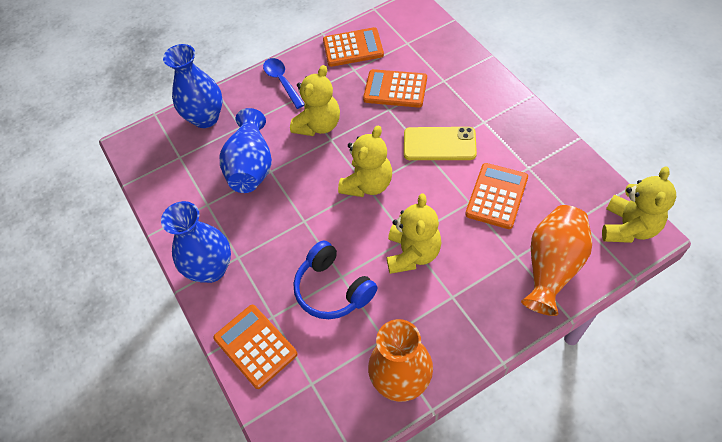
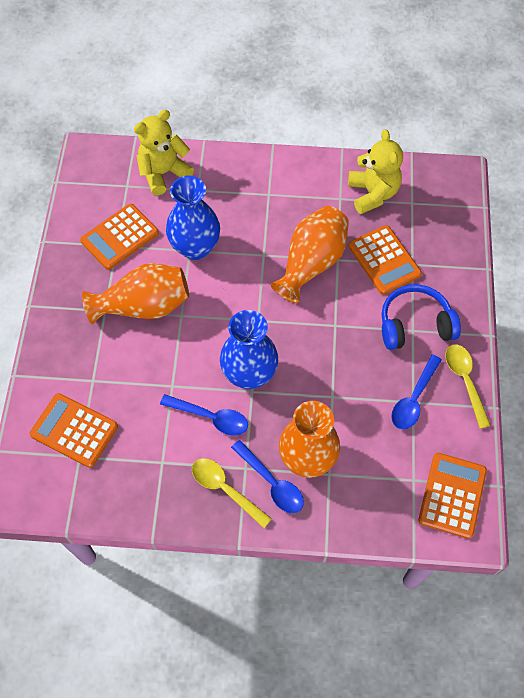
blue spoon: 1 -> 3
blue vase: 3 -> 2
orange vase: 2 -> 3
yellow phone: 1 -> 0
yellow spoon: 0 -> 2
yellow teddy bear: 4 -> 2

